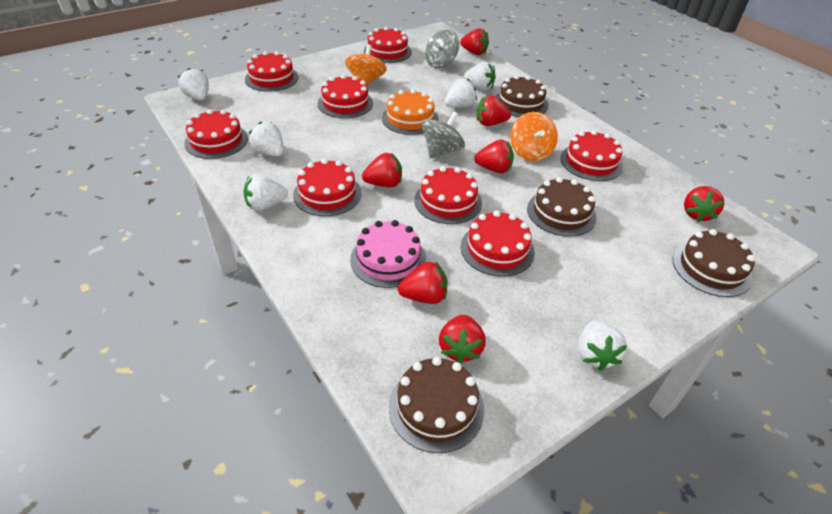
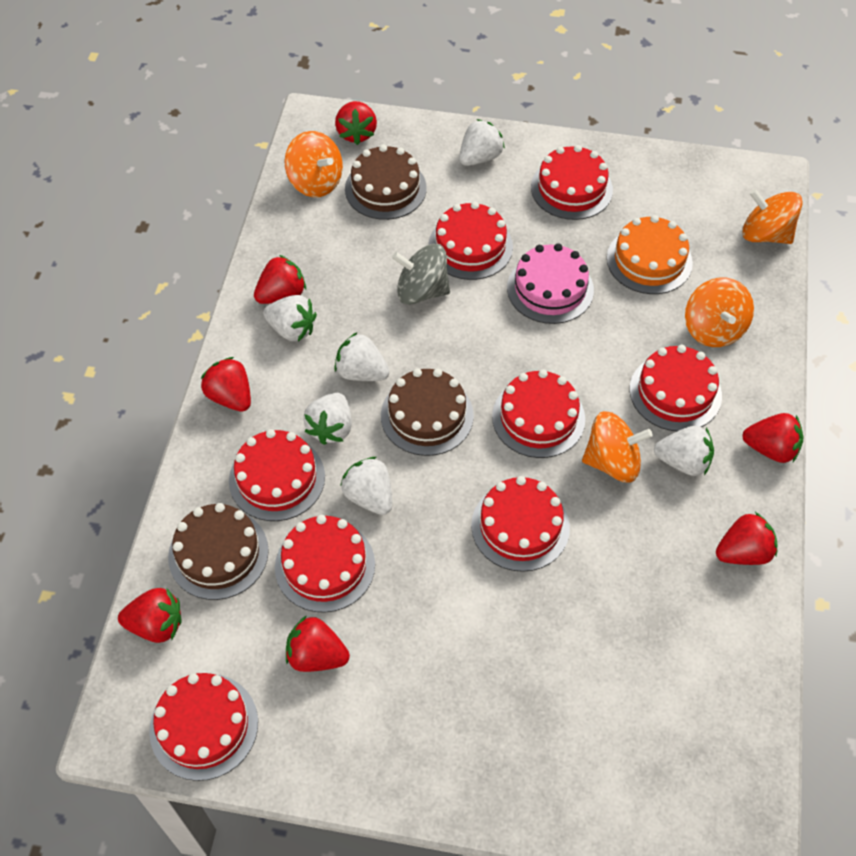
brown cake: 4 -> 3
grey spinning top: 2 -> 1
orange spinning top: 2 -> 4

